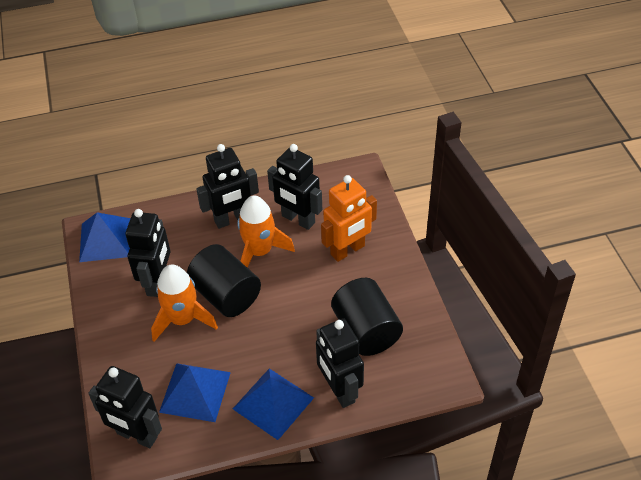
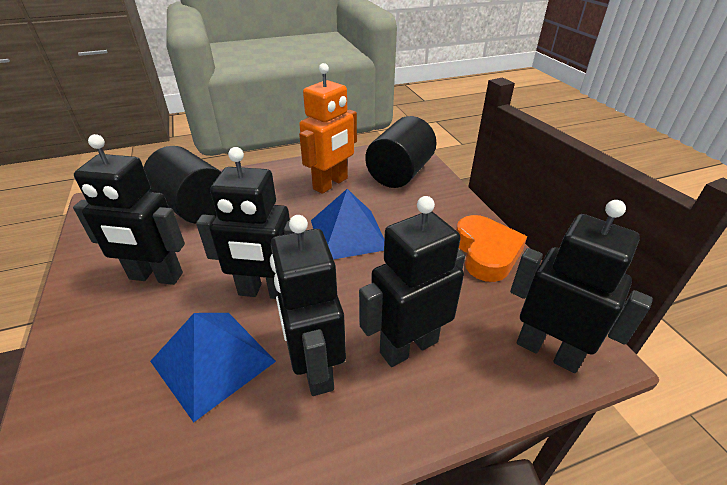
blue pyramid: 3 -> 2
orange heart: 0 -> 1
orange rocket: 2 -> 0

